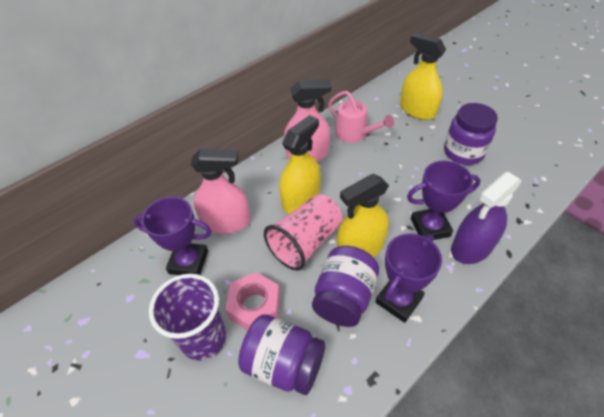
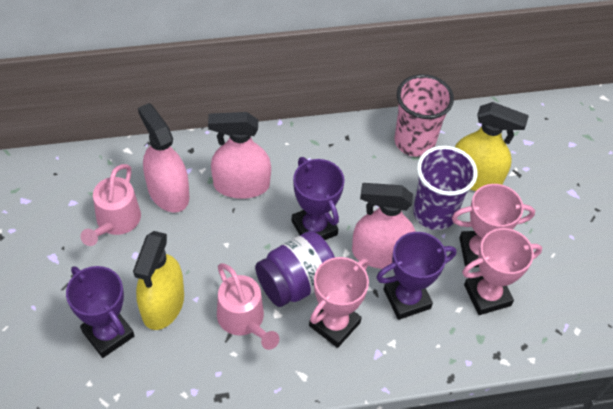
pink nut: 1 -> 0
pink spray bottle: 2 -> 3
pink trophy: 0 -> 3
pink watering can: 1 -> 2
purple jar: 3 -> 1
purple spray bottle: 1 -> 0
yellow spray bottle: 3 -> 2

